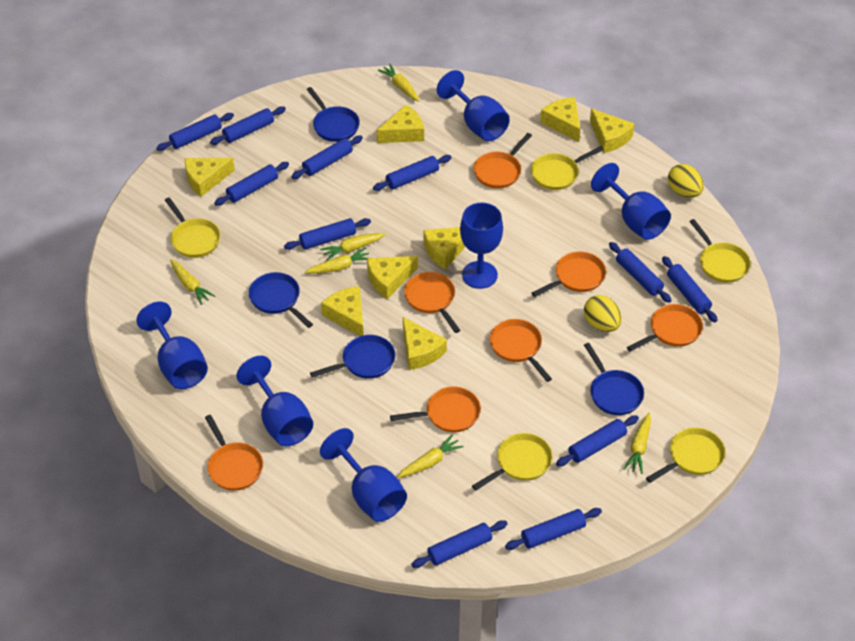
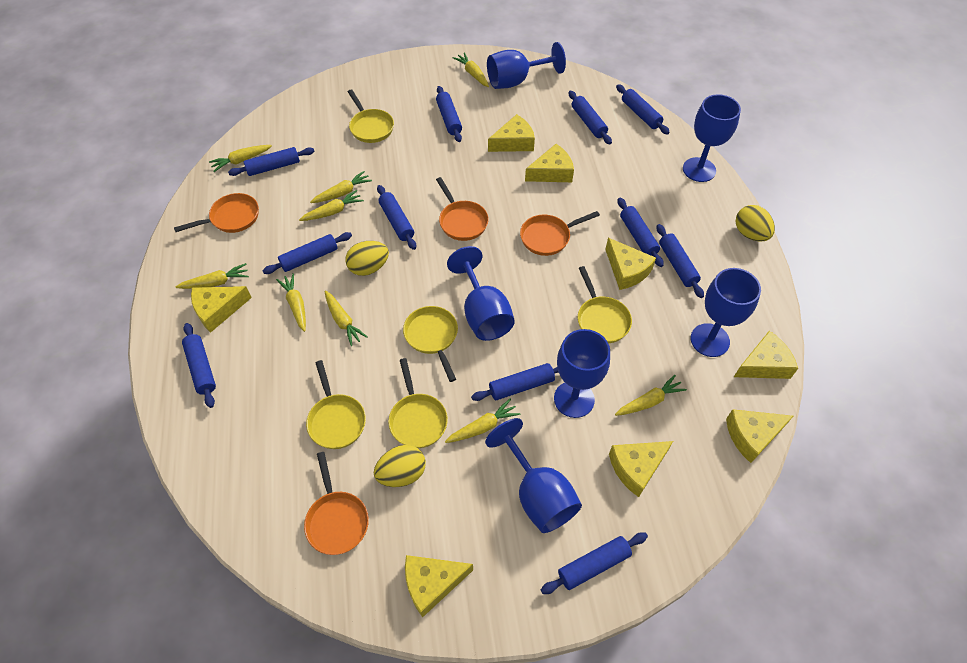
blue pan: 4 -> 0
orange pan: 7 -> 4
yellow carrot: 6 -> 9
yellow egg: 2 -> 3

